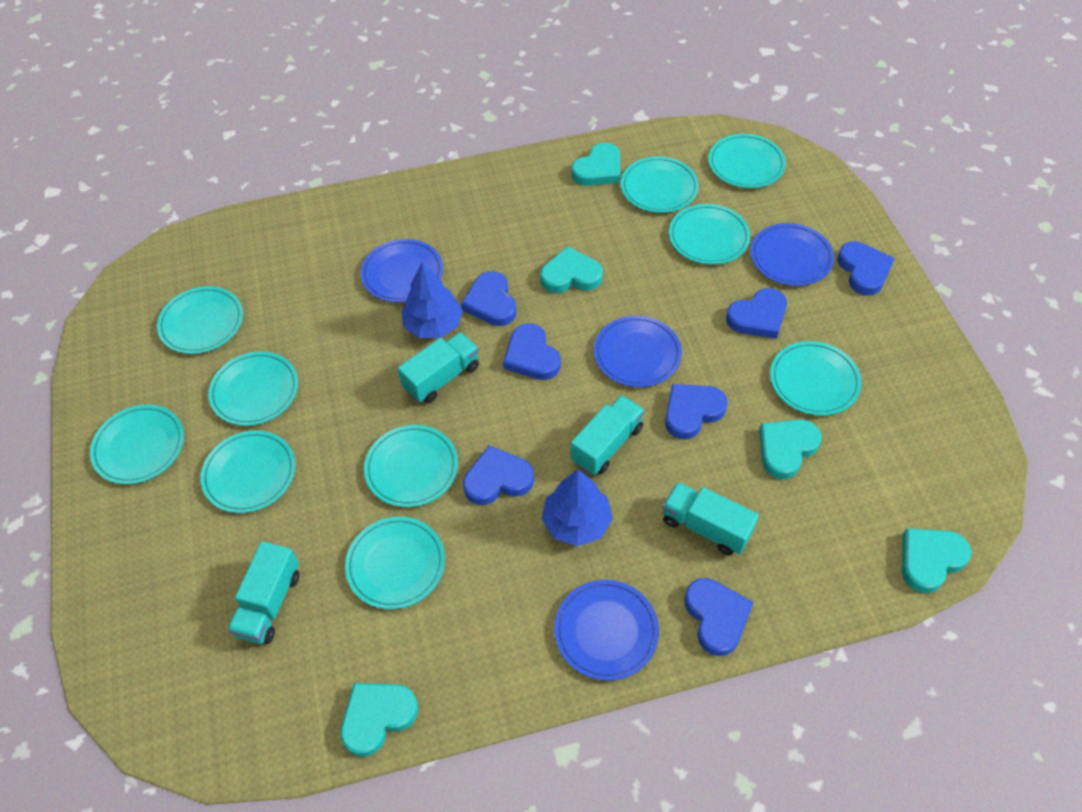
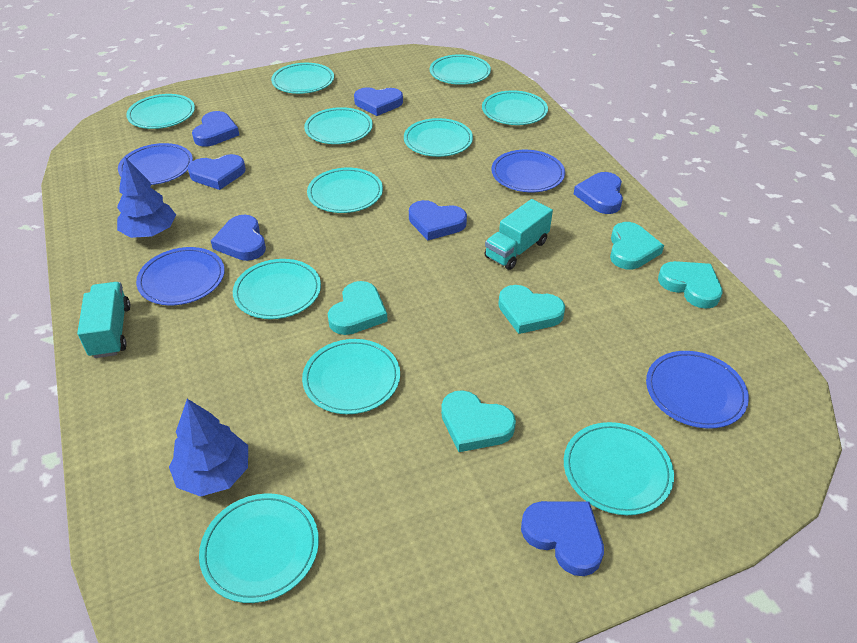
turquoise plate: 10 -> 11
turquoise truck: 4 -> 2

